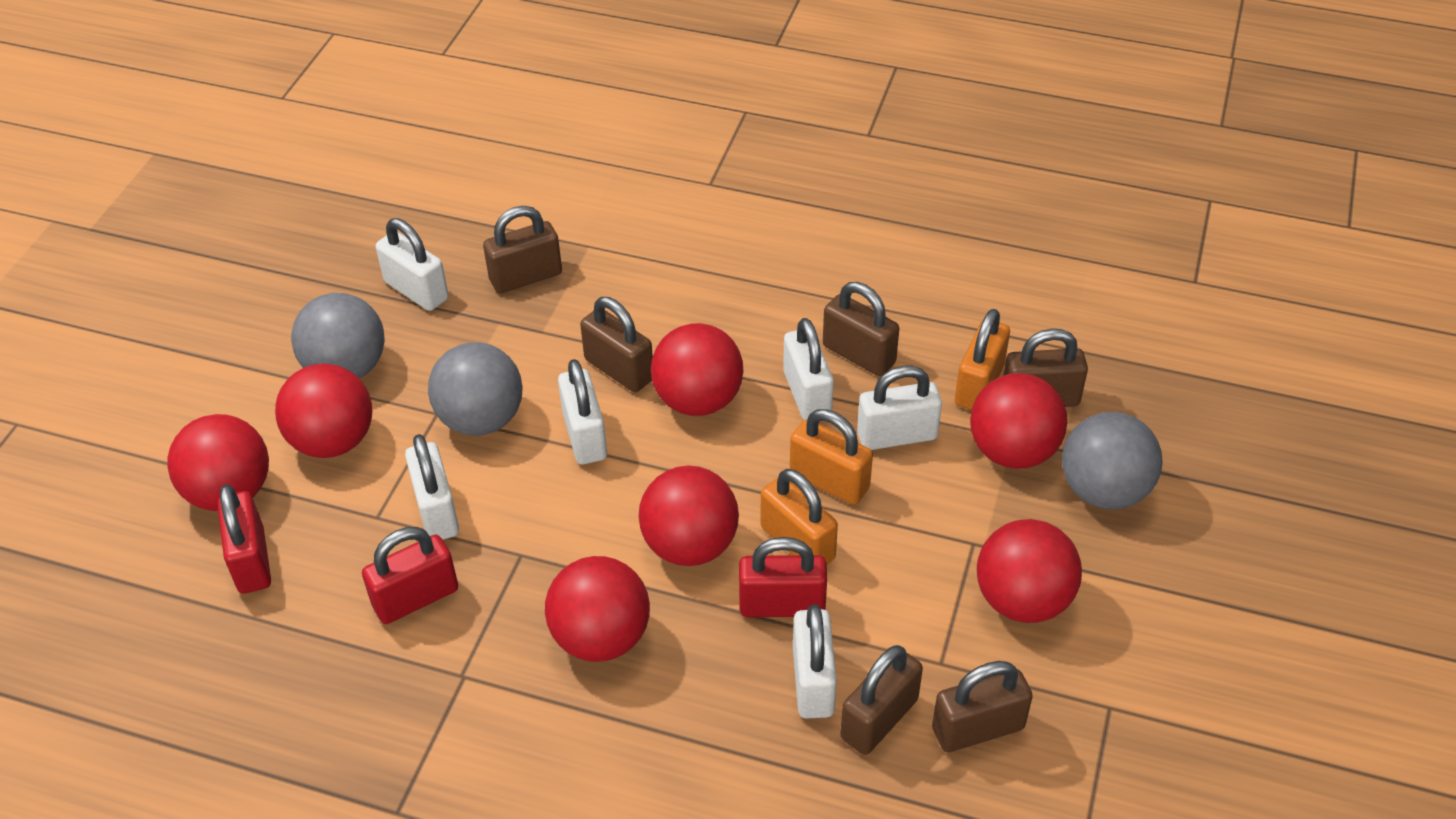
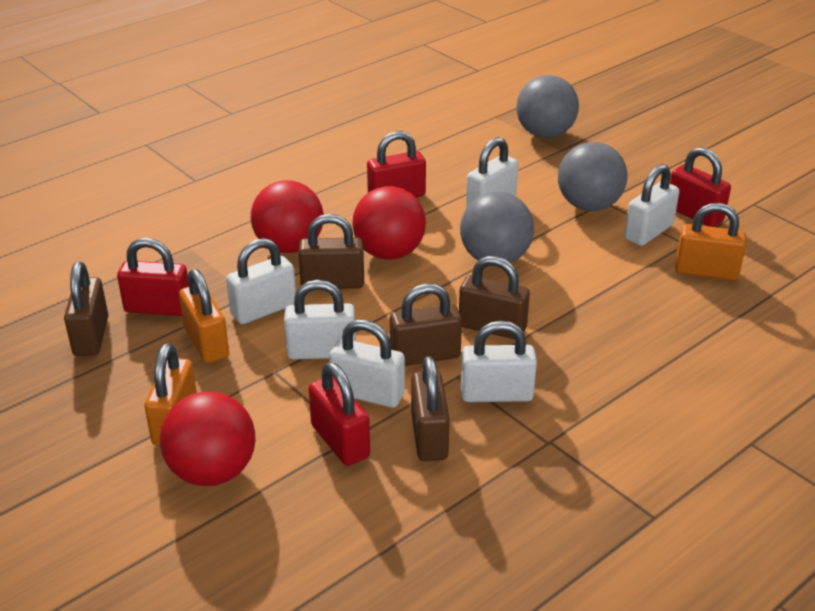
brown padlock: 6 -> 5
red ball: 7 -> 3
red padlock: 3 -> 4

